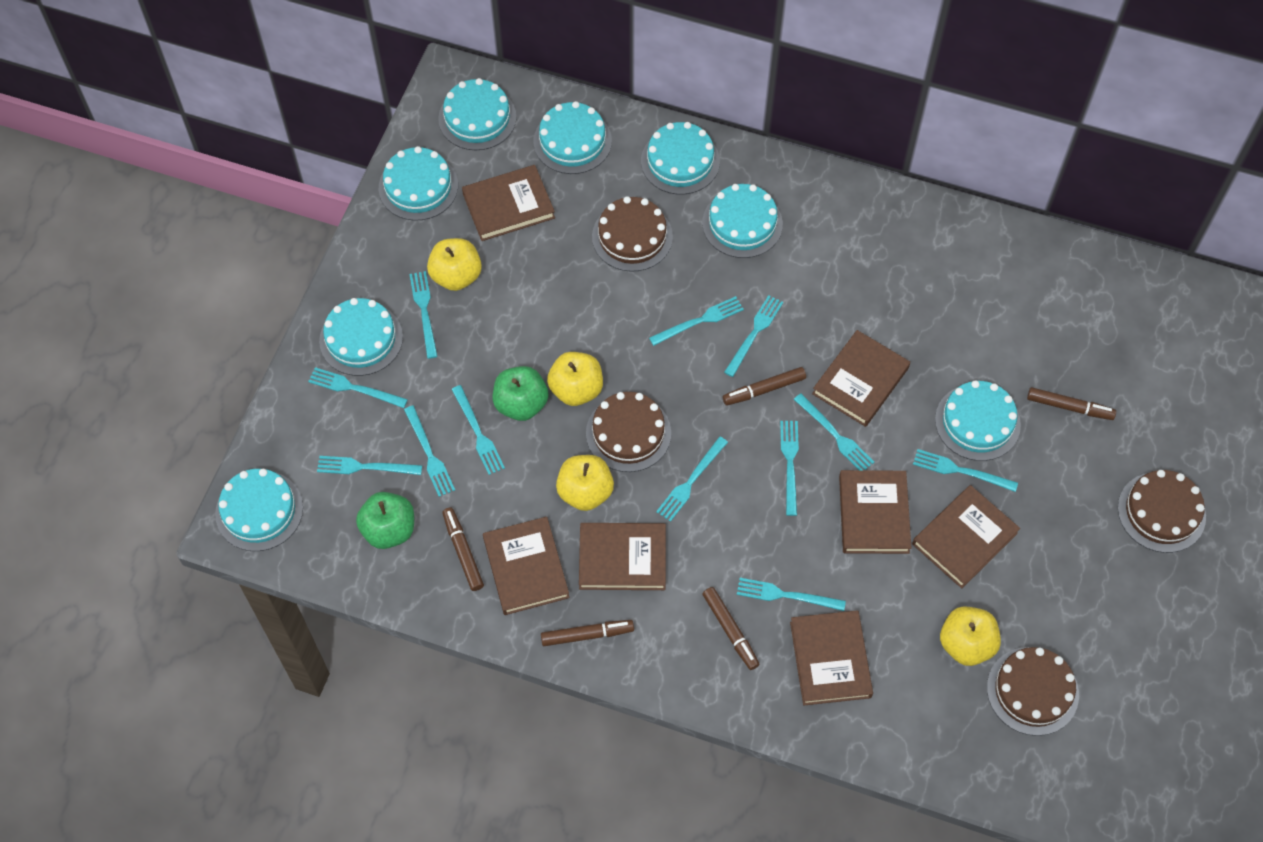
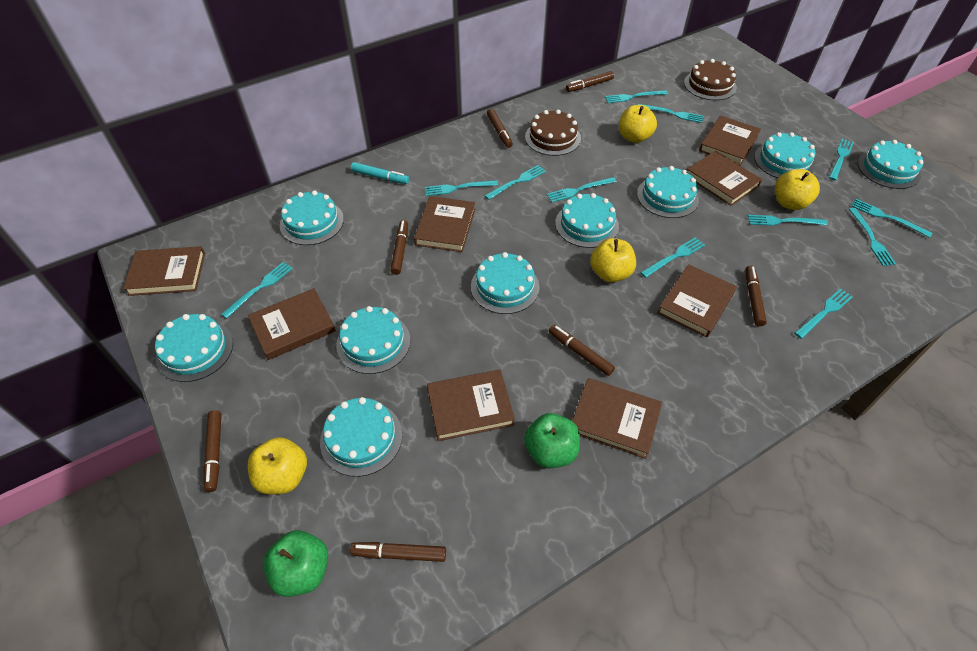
brown book: 7 -> 8
brown cake: 4 -> 2
brown marker: 5 -> 7
turquoise cake: 8 -> 9
turquoise marker: 0 -> 1

